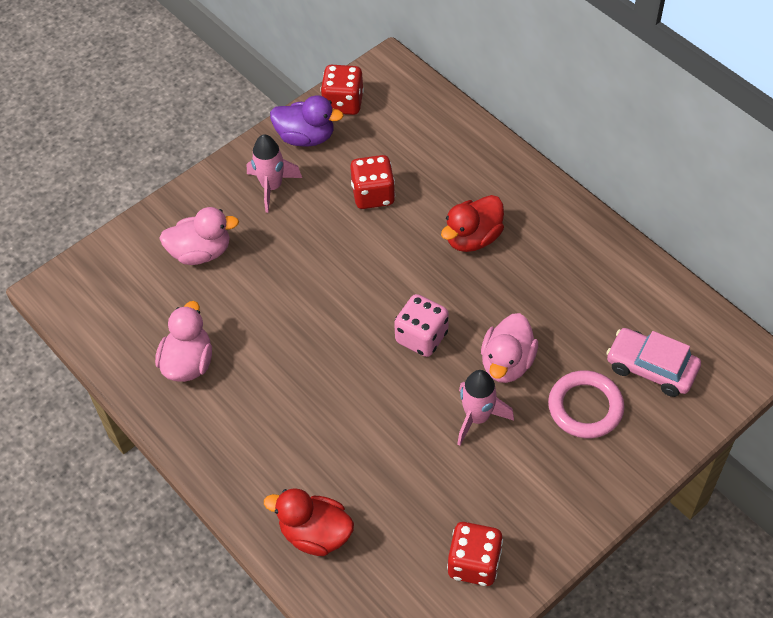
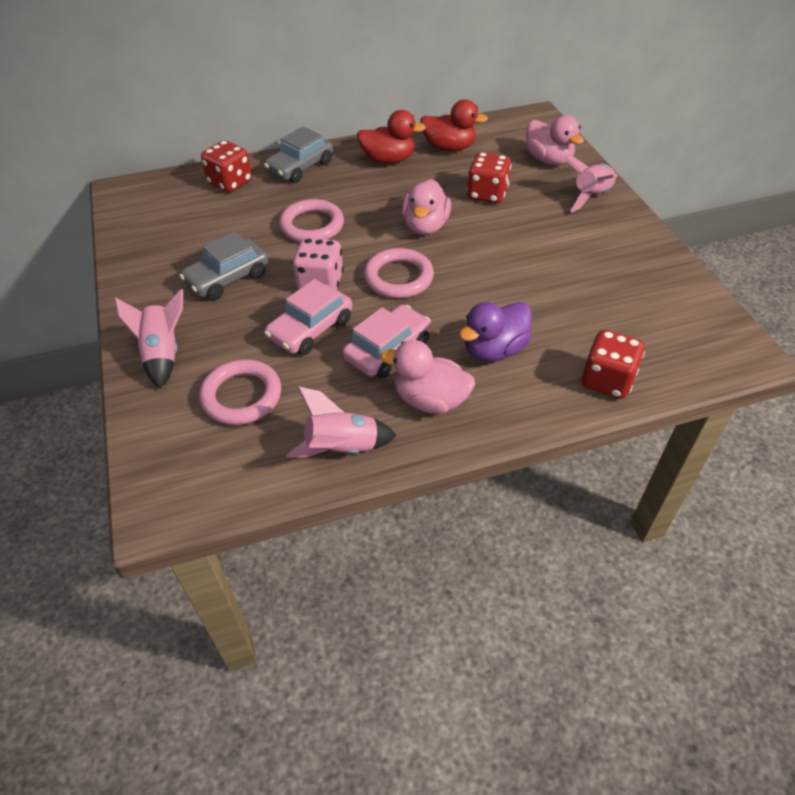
grey car: 0 -> 2
pink car: 1 -> 2
pink ring: 1 -> 3
pink rocket: 2 -> 3

